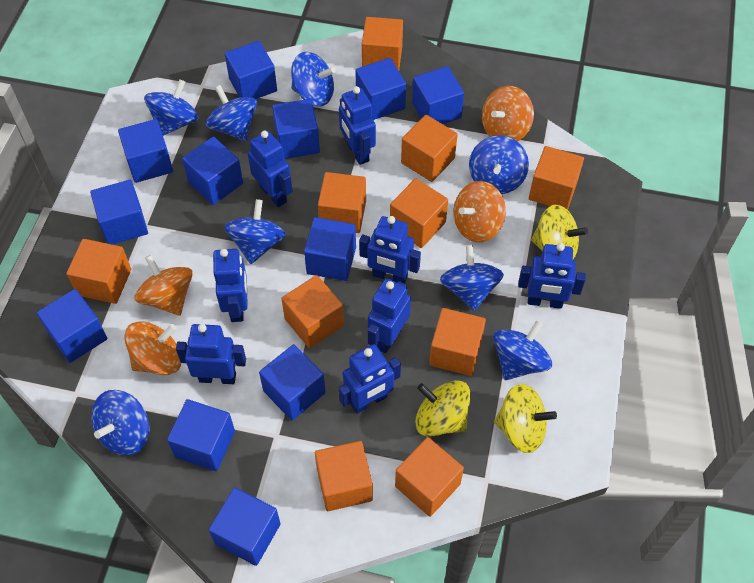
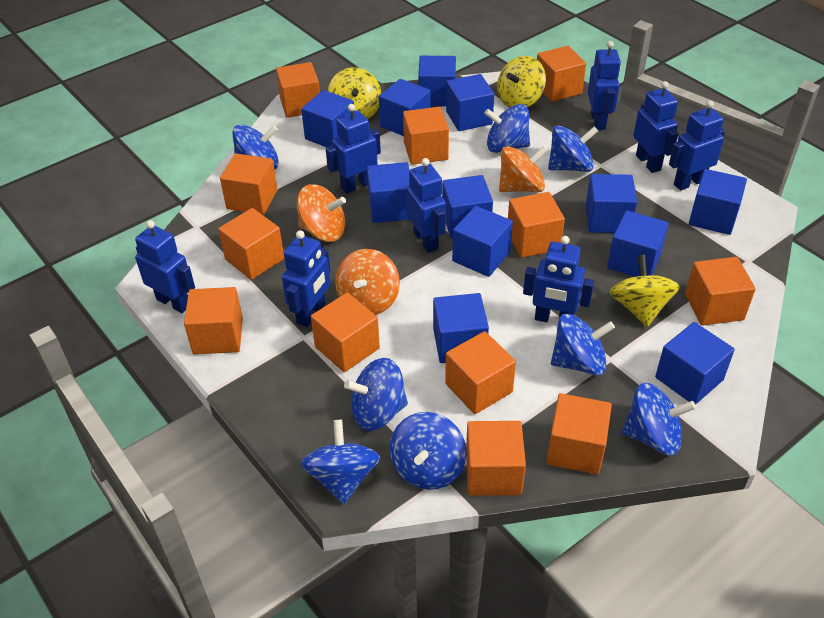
orange cube: 10 -> 12
orange spinning top: 4 -> 3

